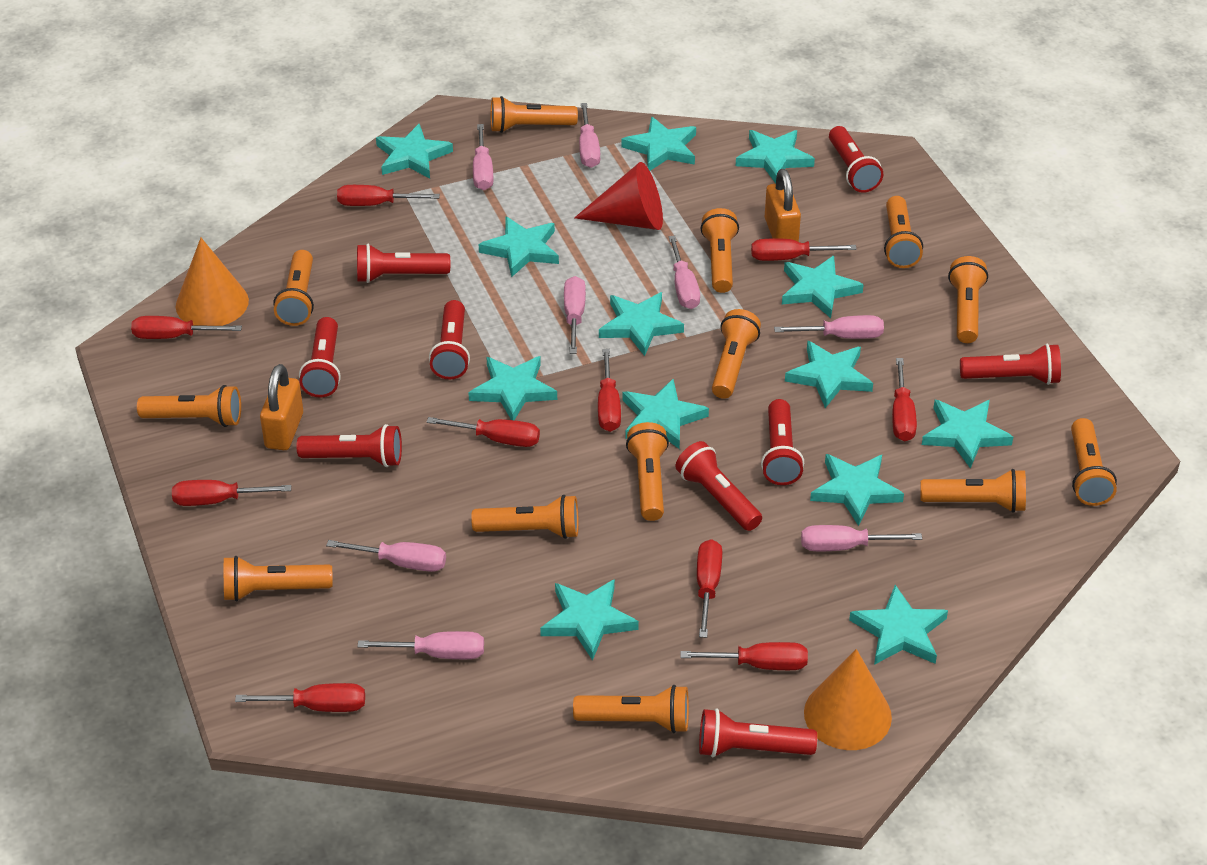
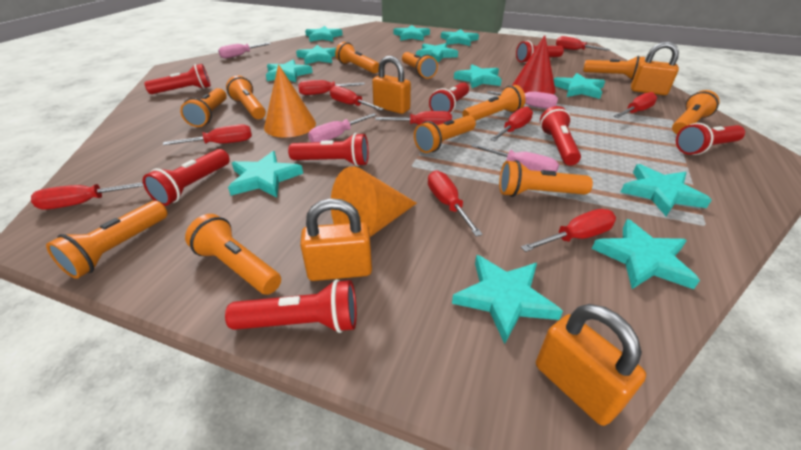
orange flashlight: 13 -> 11
orange padlock: 2 -> 4
pink screwdriver: 8 -> 4
red flashlight: 9 -> 8
turquoise star: 13 -> 12

